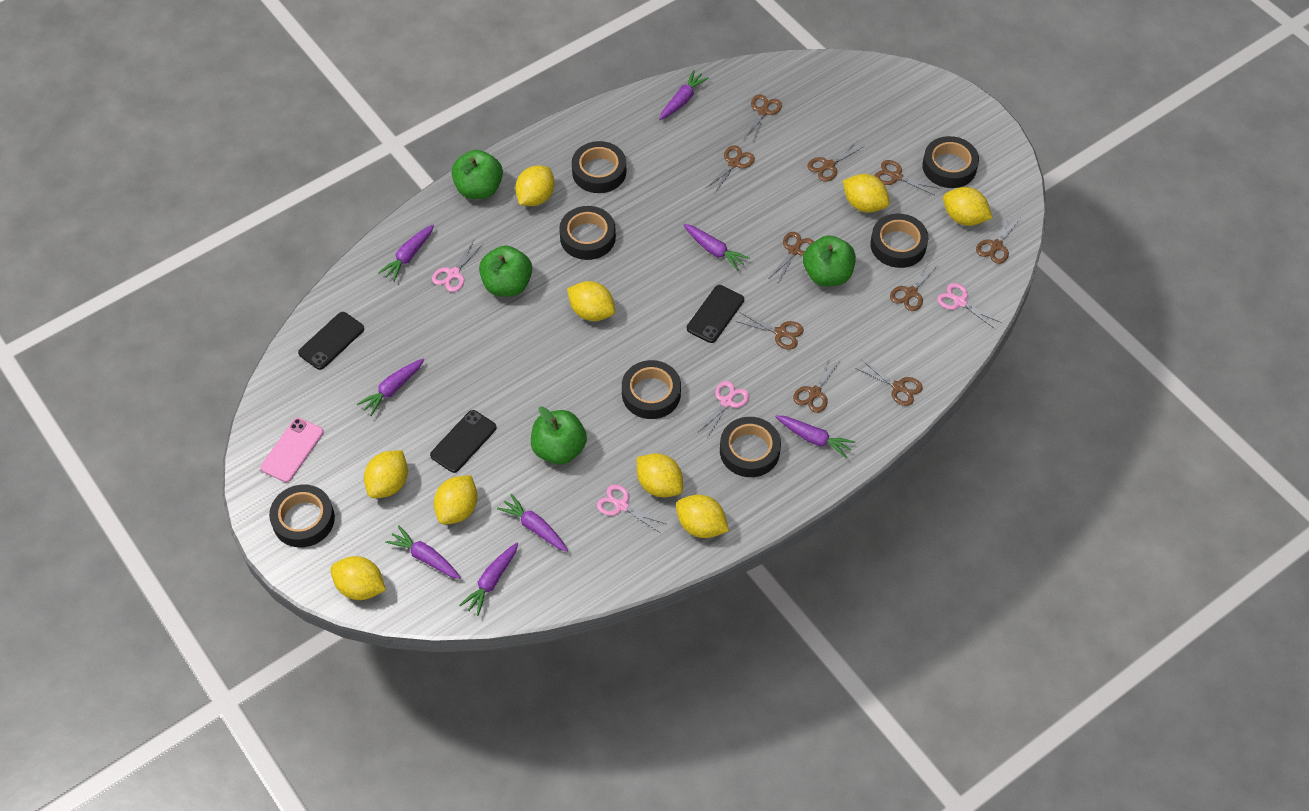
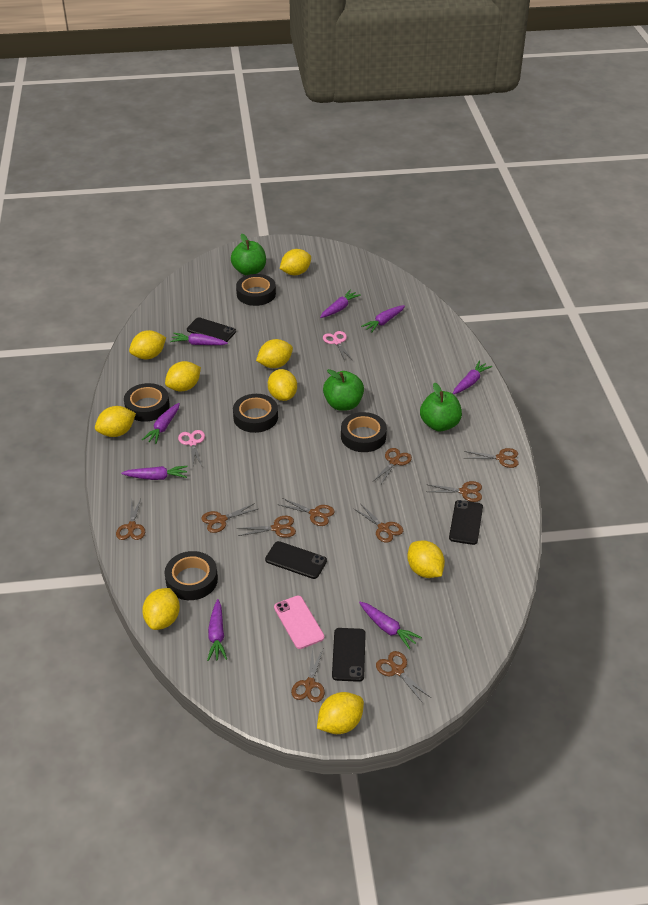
black phone: 3 -> 4
black tape: 7 -> 5
green apple: 4 -> 3
pink scissors: 4 -> 2

